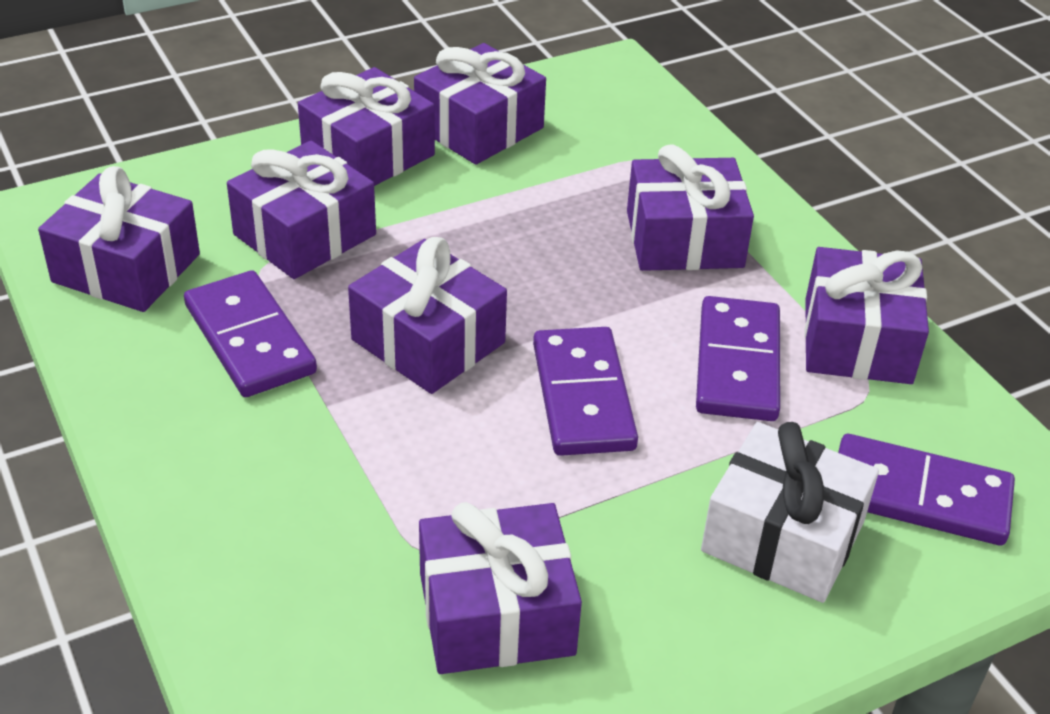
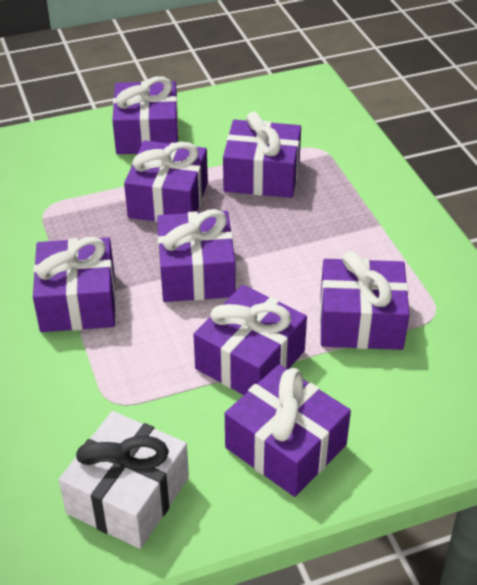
purple domino: 4 -> 0

